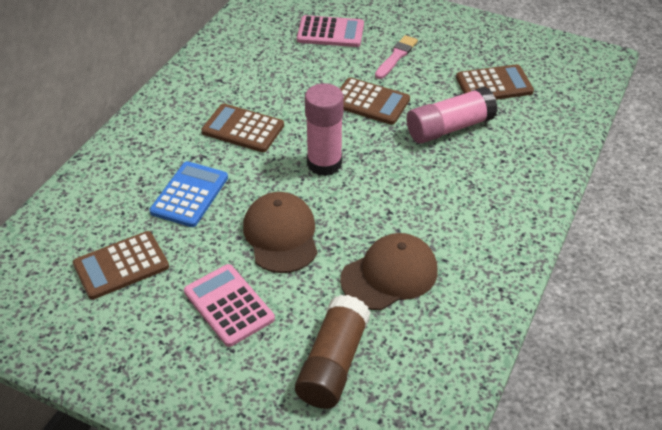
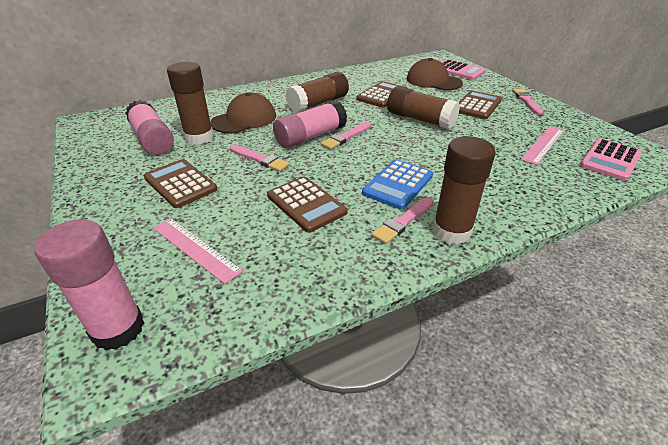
brown glue stick: 1 -> 4
pink brush: 1 -> 4
pink glue stick: 2 -> 3
pink ruler: 0 -> 2

